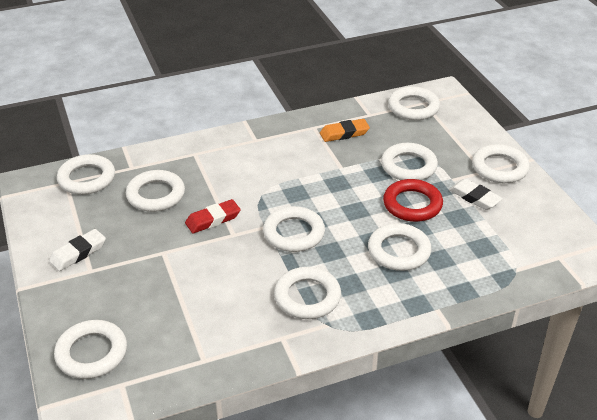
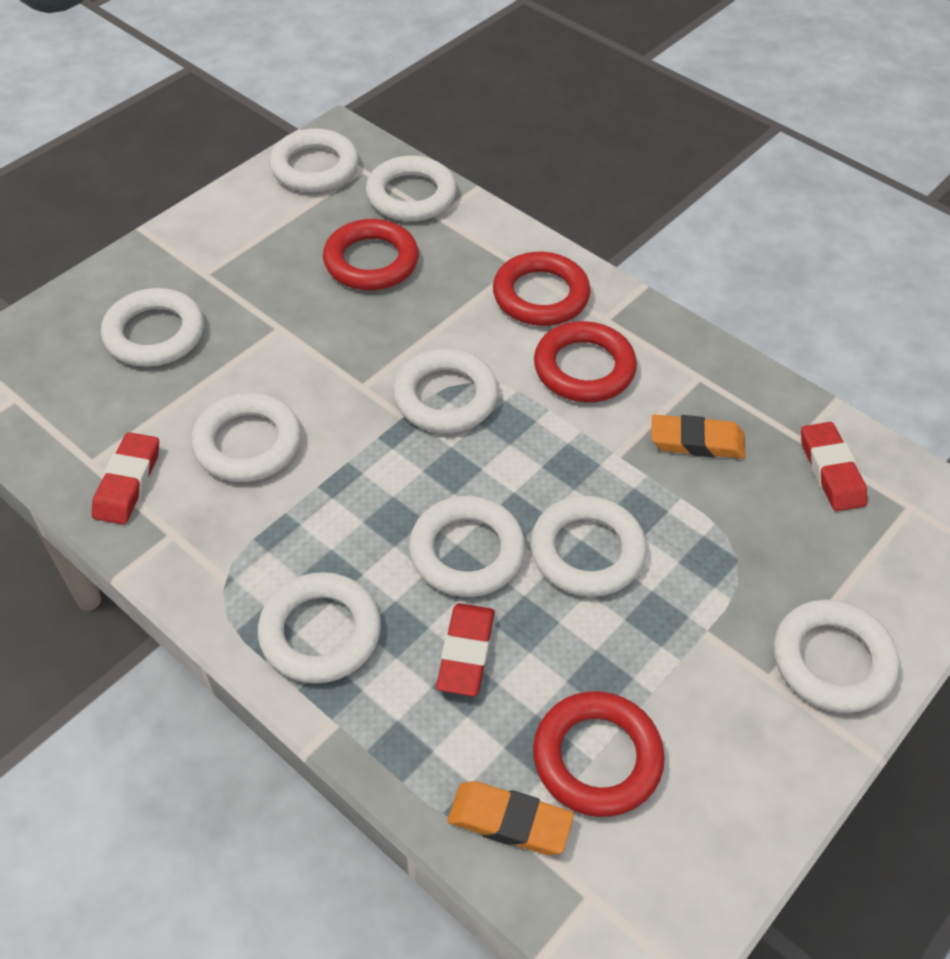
orange eraser: 1 -> 2
red eraser: 1 -> 3
red ring: 1 -> 4
white eraser: 2 -> 0

